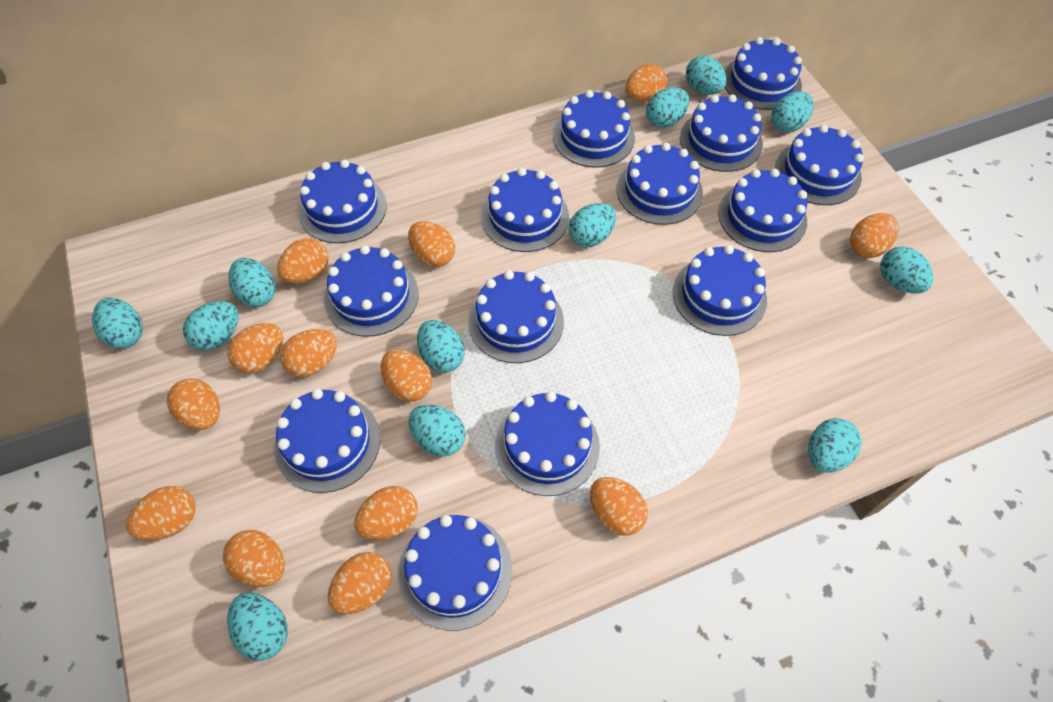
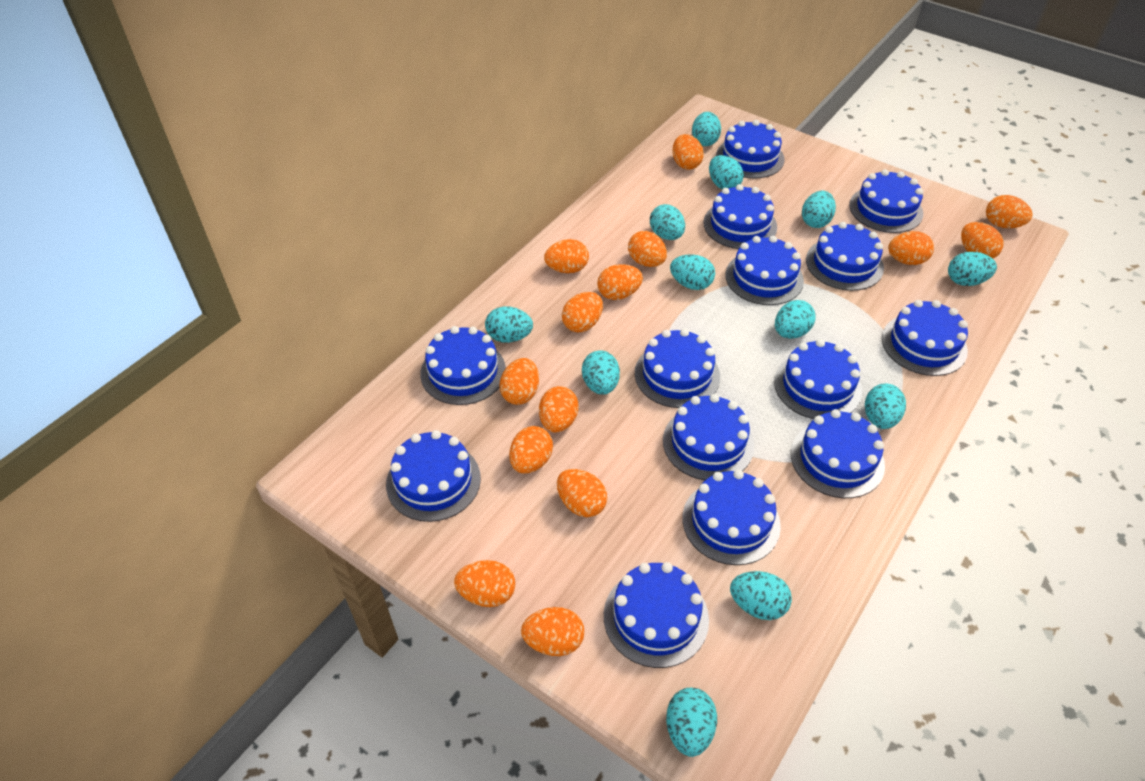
orange egg: 13 -> 14

